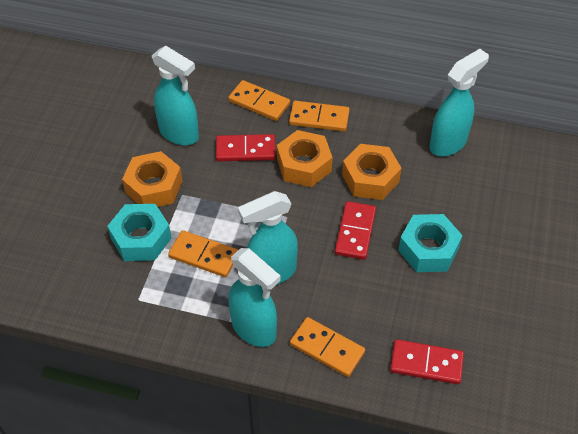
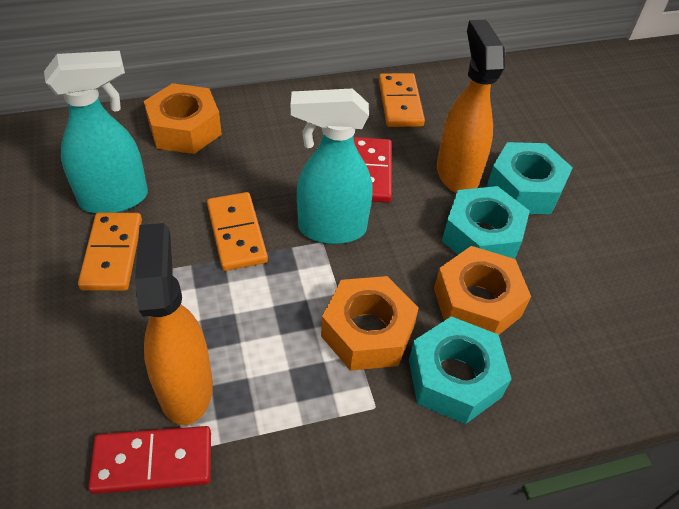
orange domino: 4 -> 3
orange spray bottle: 0 -> 2
red domino: 3 -> 2
turquoise nut: 2 -> 3
turquoise spray bottle: 4 -> 2

